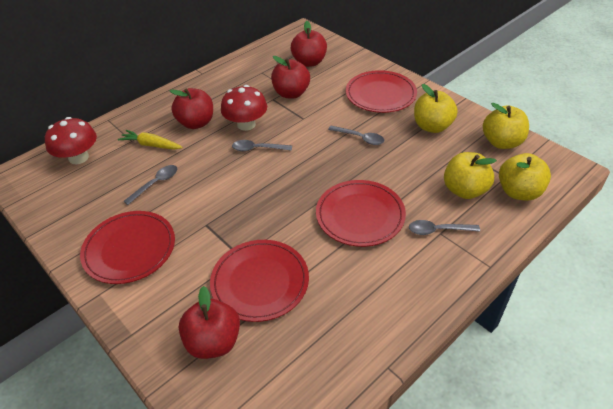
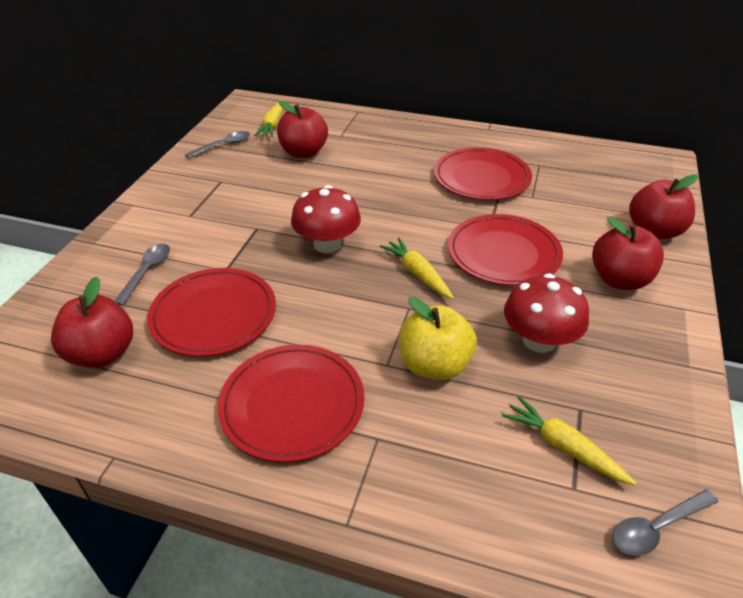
grey spoon: 4 -> 3
yellow apple: 4 -> 1
yellow carrot: 1 -> 3

